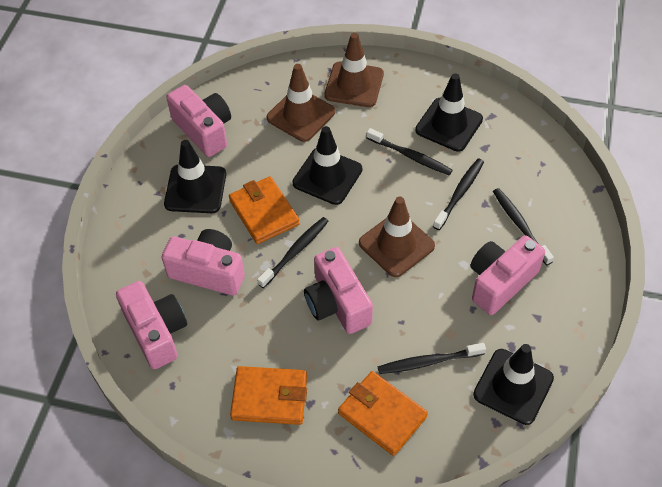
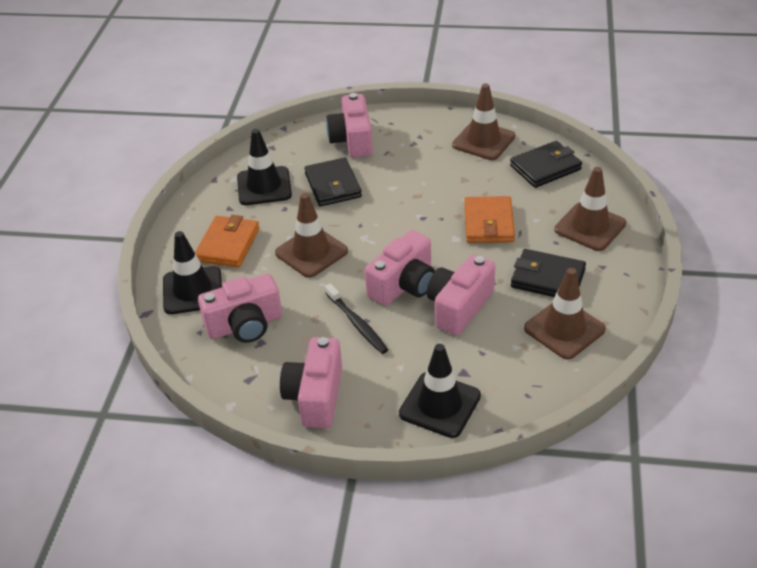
black toothbrush: 5 -> 1
black traffic cone: 4 -> 3
black wallet: 0 -> 3
brown traffic cone: 3 -> 4
orange wallet: 3 -> 2

